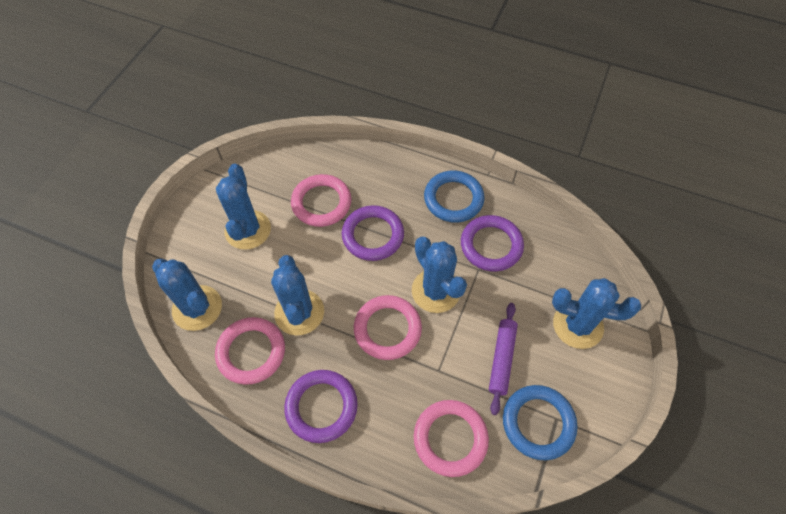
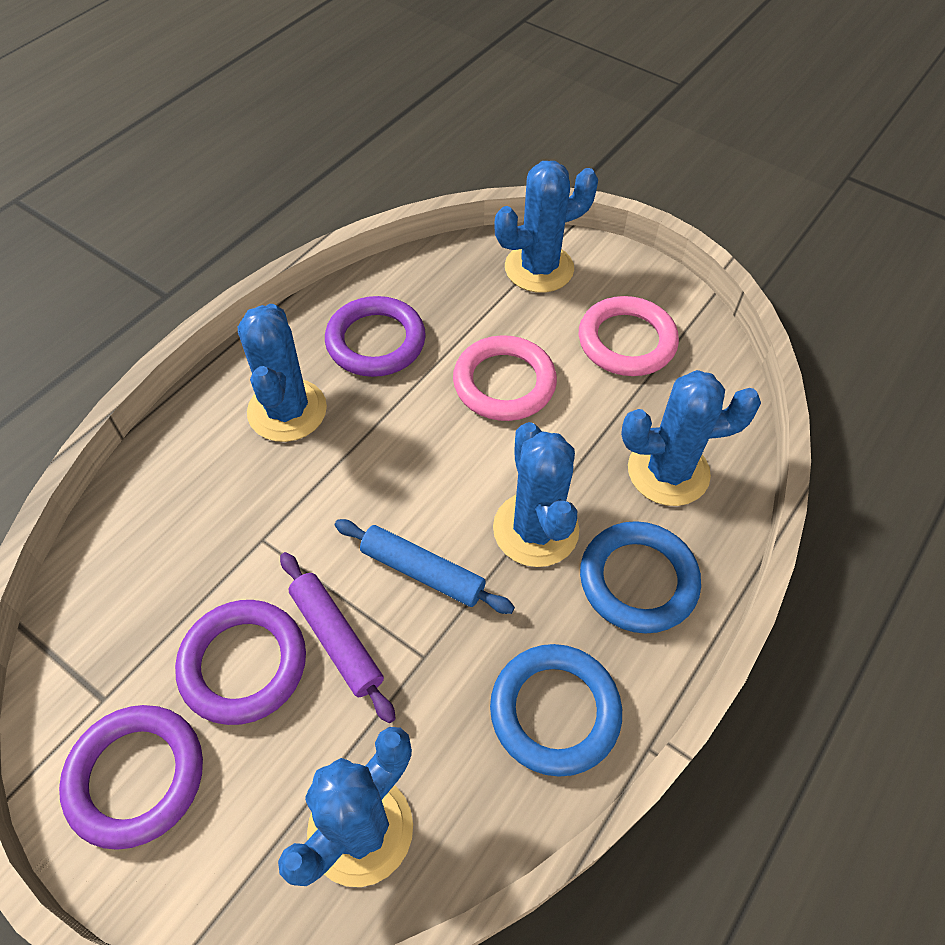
blue rolling pin: 0 -> 1
pink ring: 4 -> 2

